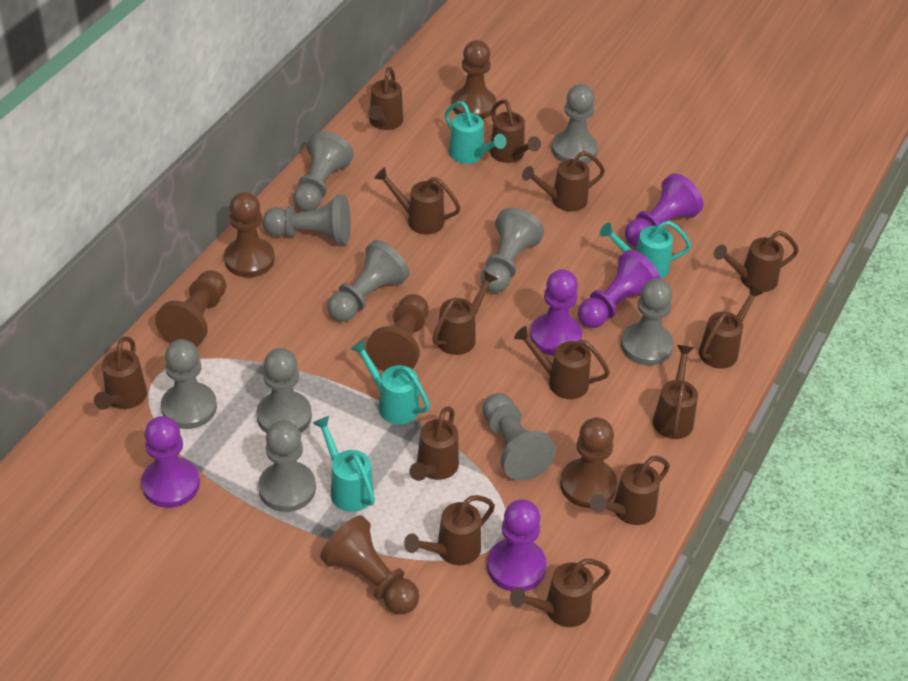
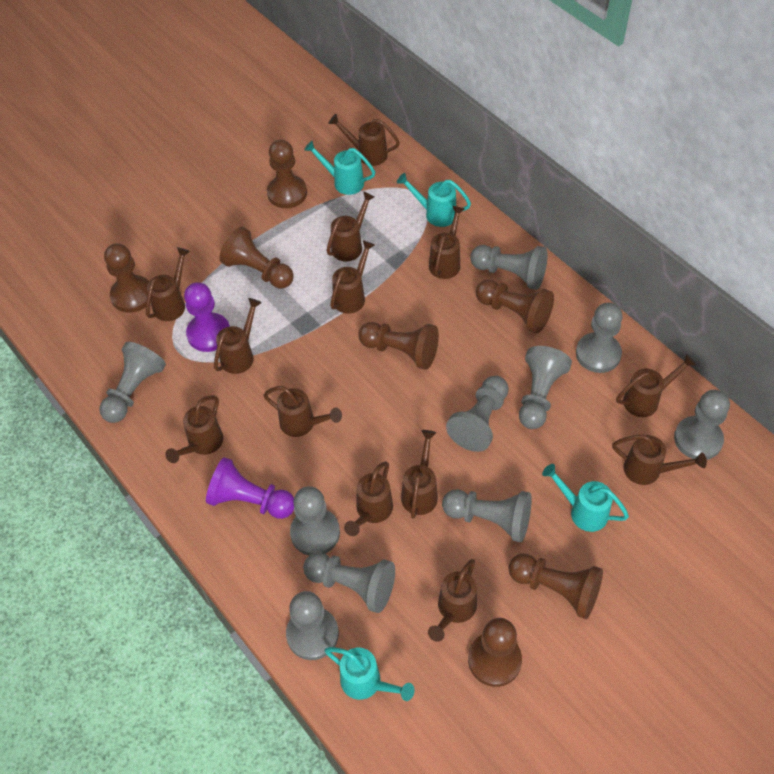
brown pawn: 6 -> 7
brown watering can: 14 -> 13
purple pawn: 5 -> 2

